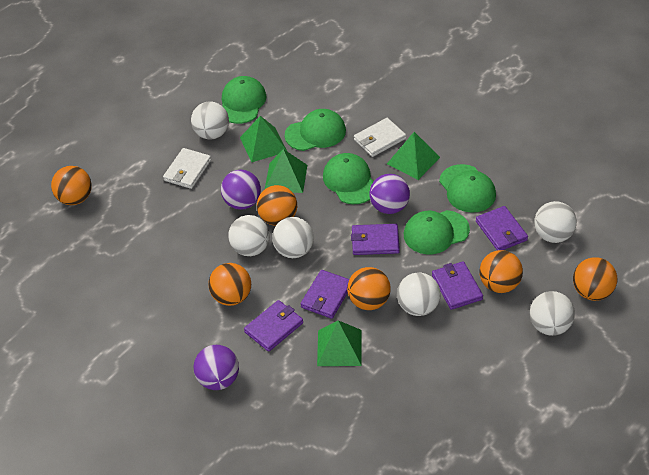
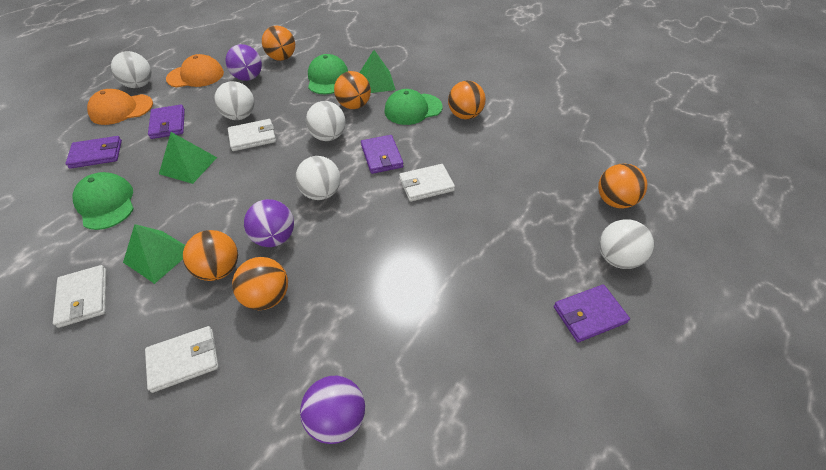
green cap: 5 -> 3
green pyramid: 4 -> 3
orange cap: 0 -> 2
purple wallet: 5 -> 4
white ball: 6 -> 5
white wallet: 2 -> 4

